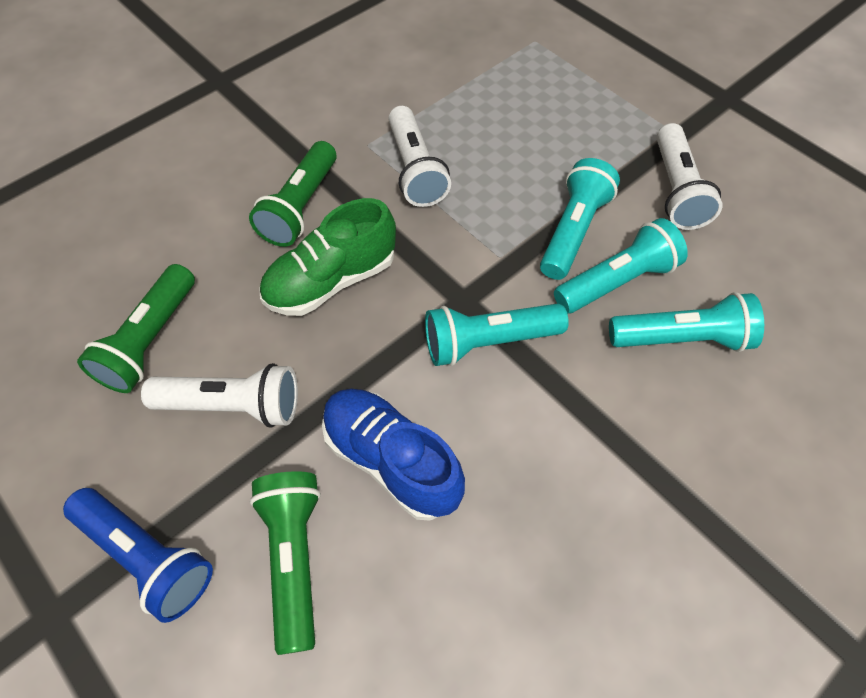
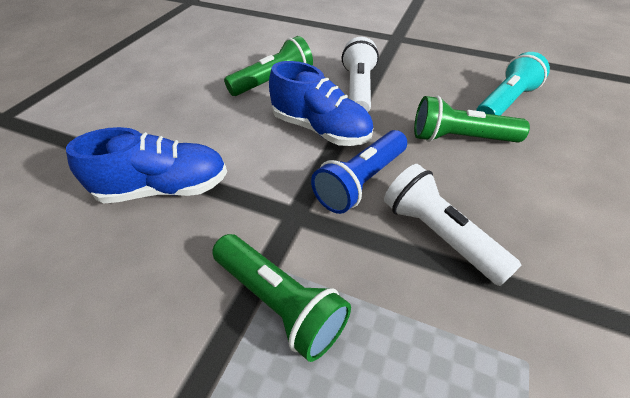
blue shoe: 1 -> 2
green shoe: 1 -> 0
turquoise flashlight: 4 -> 1
white flashlight: 3 -> 2

